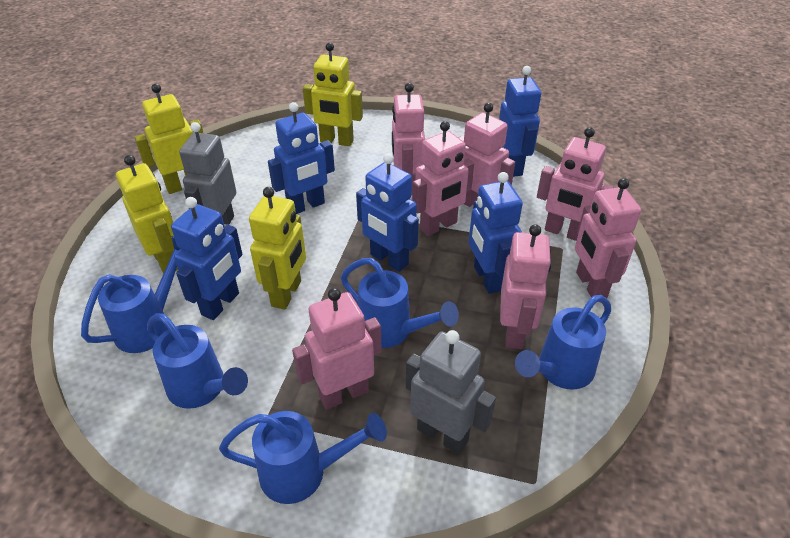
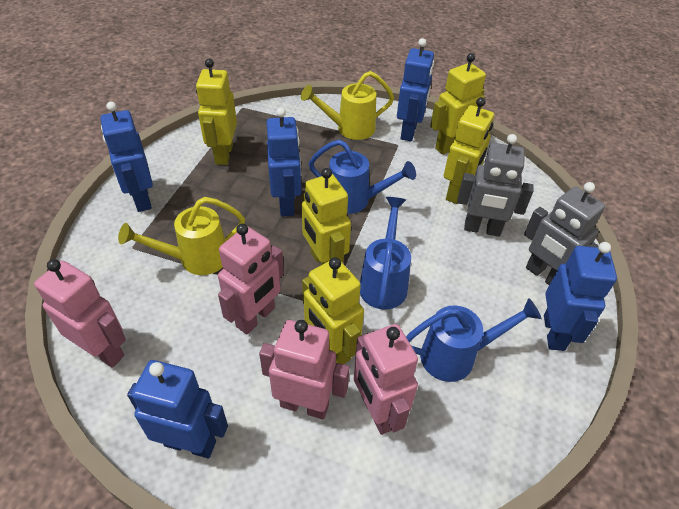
blue watering can: 5 -> 3
pink robot: 7 -> 4
yellow robot: 4 -> 5
yellow watering can: 0 -> 2

